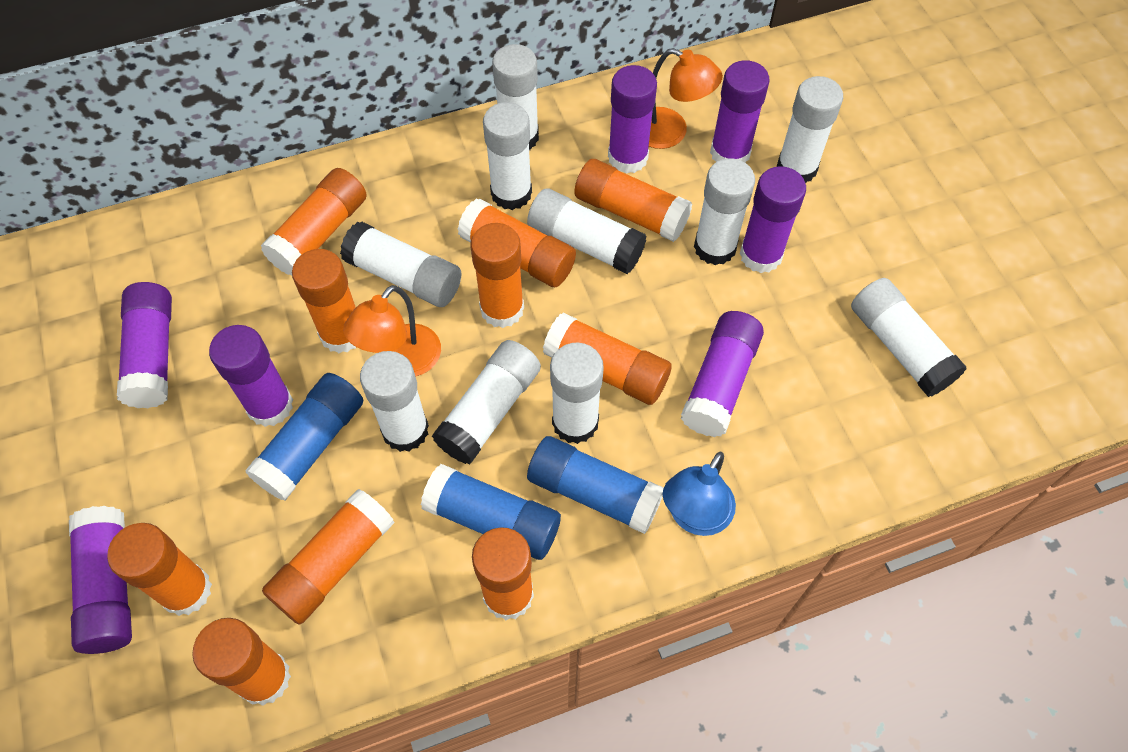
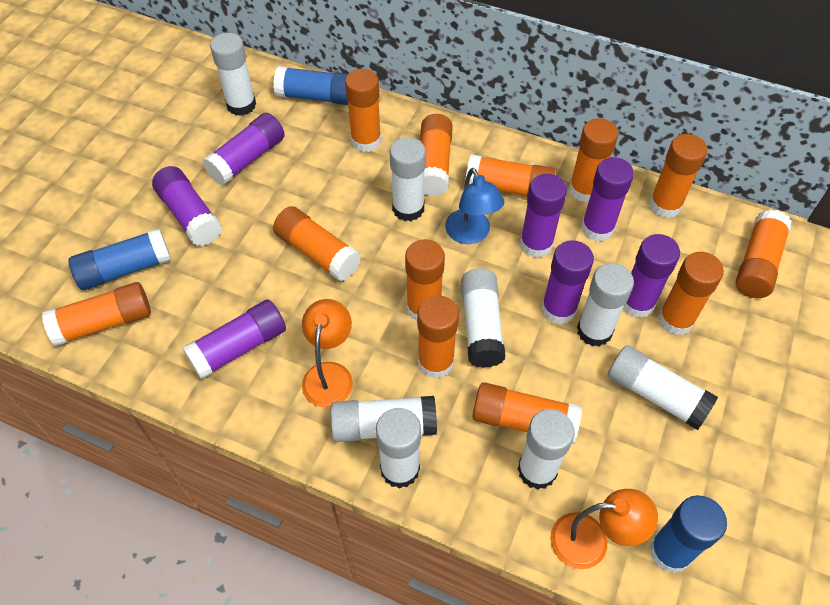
orange glue stick: 10 -> 12
white glue stick: 10 -> 8

